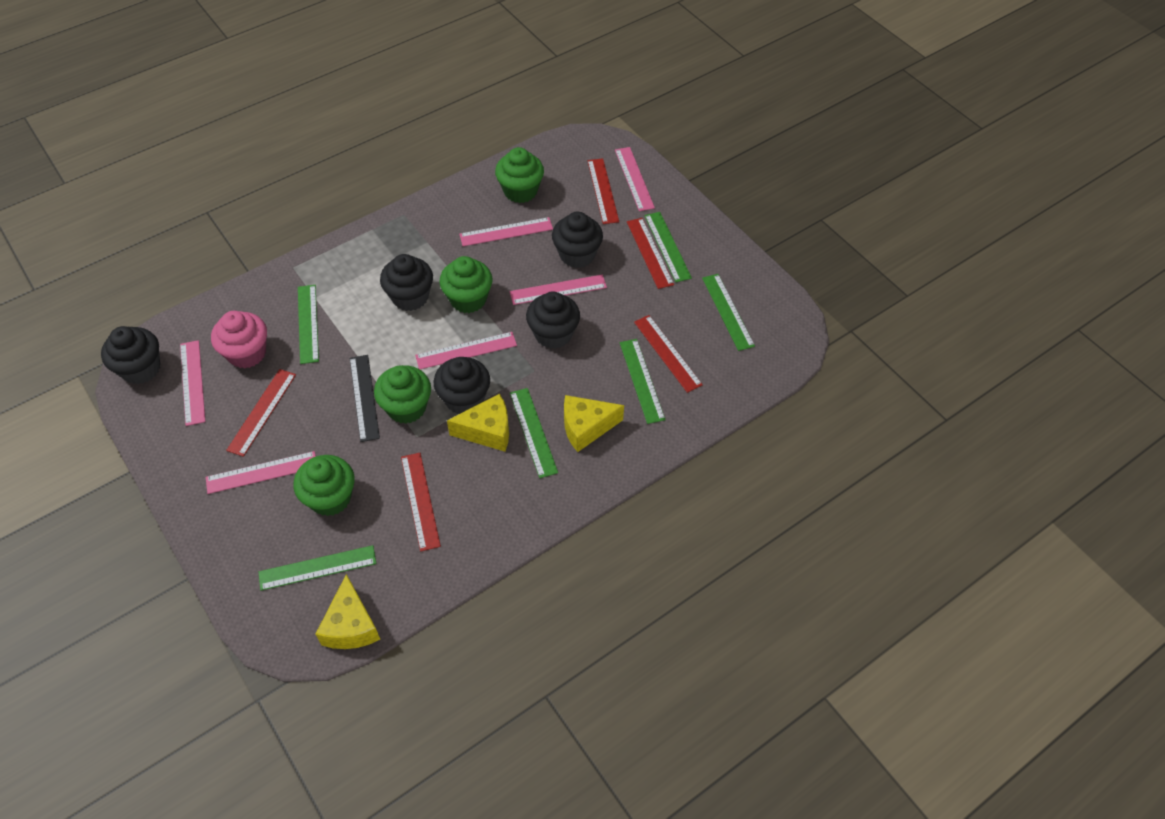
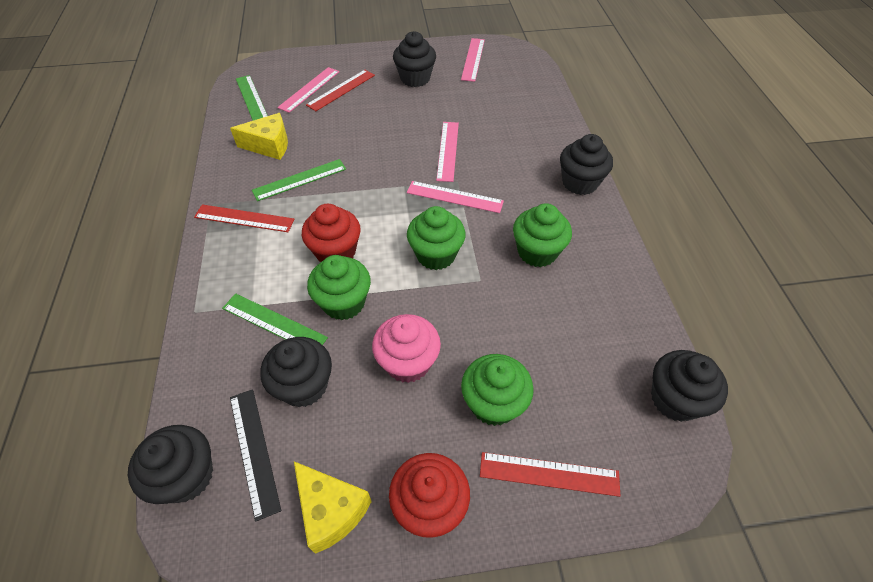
green ruler: 6 -> 3
pink ruler: 6 -> 4
red cupcake: 0 -> 2
red ruler: 5 -> 3
yellow cheese: 3 -> 2

